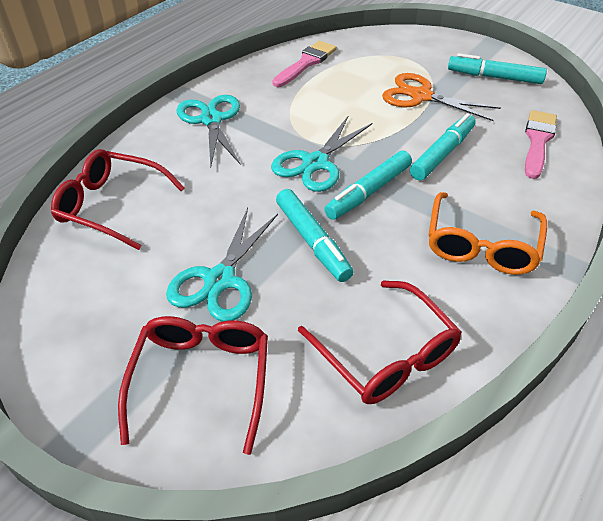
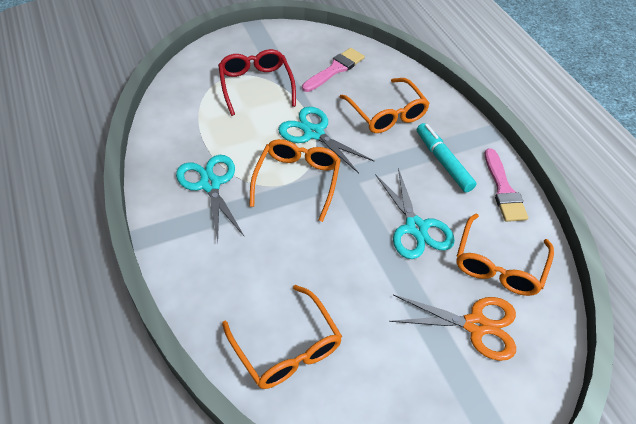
orange glasses: 1 -> 4
red glasses: 3 -> 1
turquoise marker: 4 -> 1

